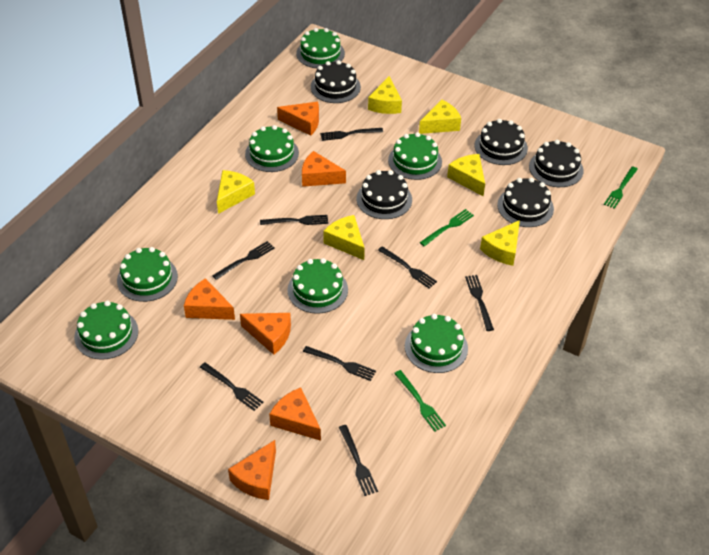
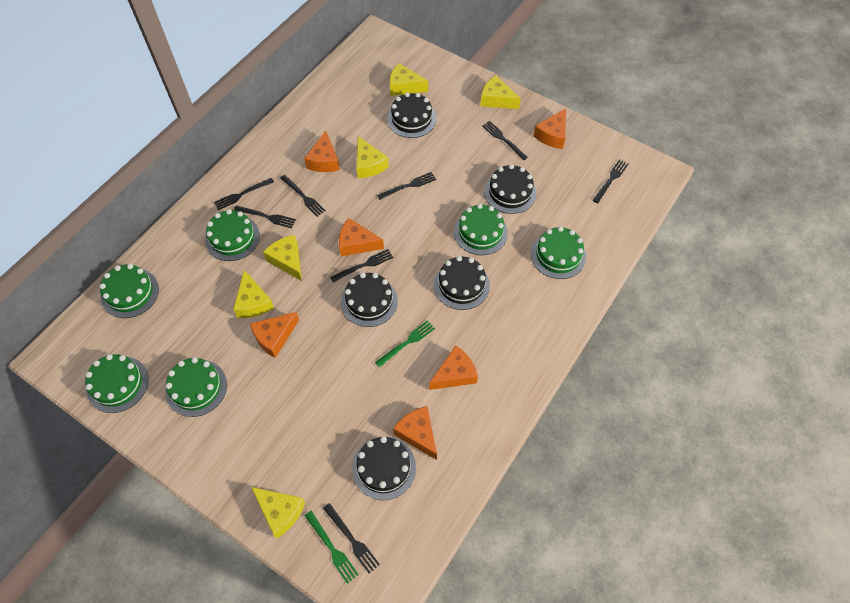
green cake: 7 -> 6
green fork: 3 -> 2

